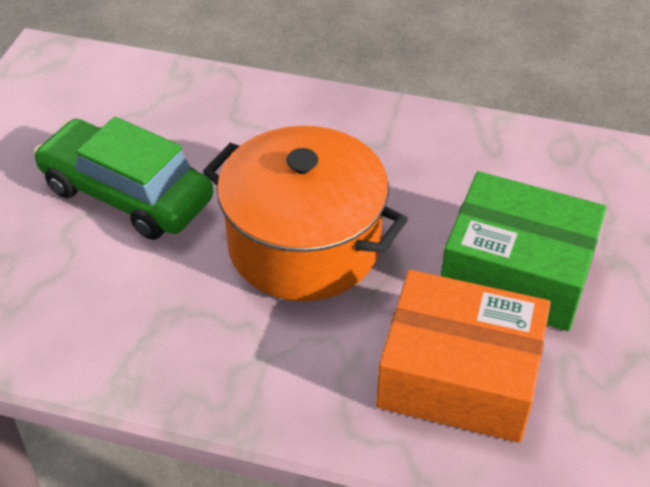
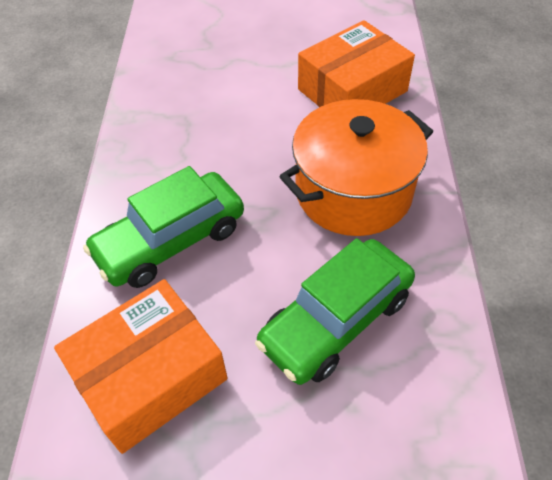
green box: 1 -> 0
green car: 1 -> 2
orange box: 1 -> 2

